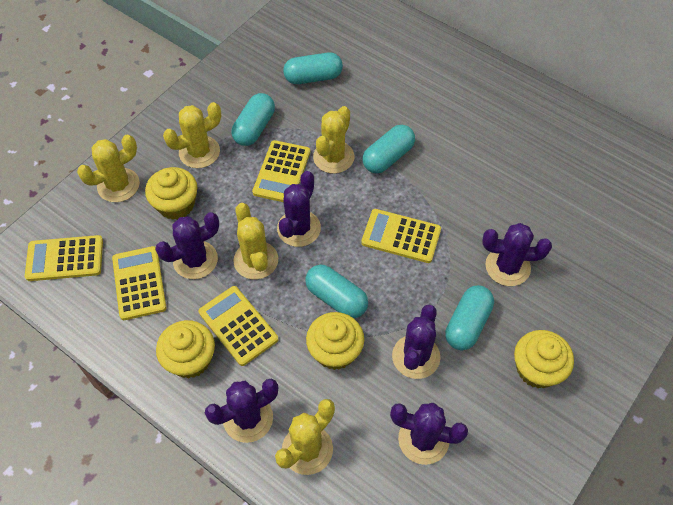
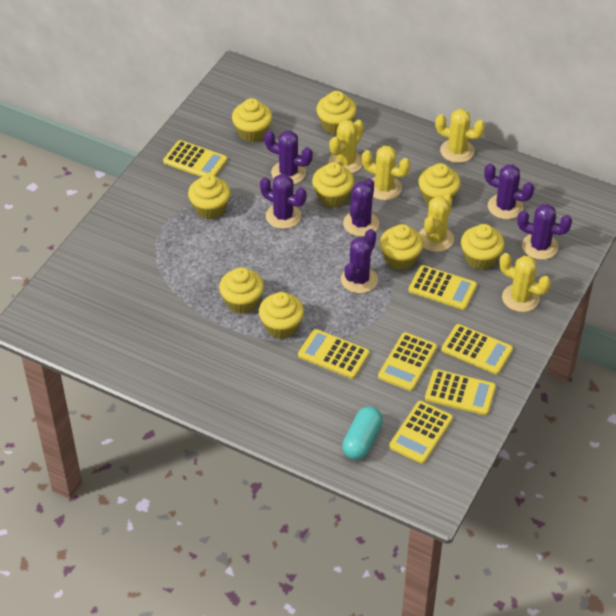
turquoise capsule: 5 -> 1
yellow calculator: 5 -> 7
yellow cupcake: 4 -> 9

